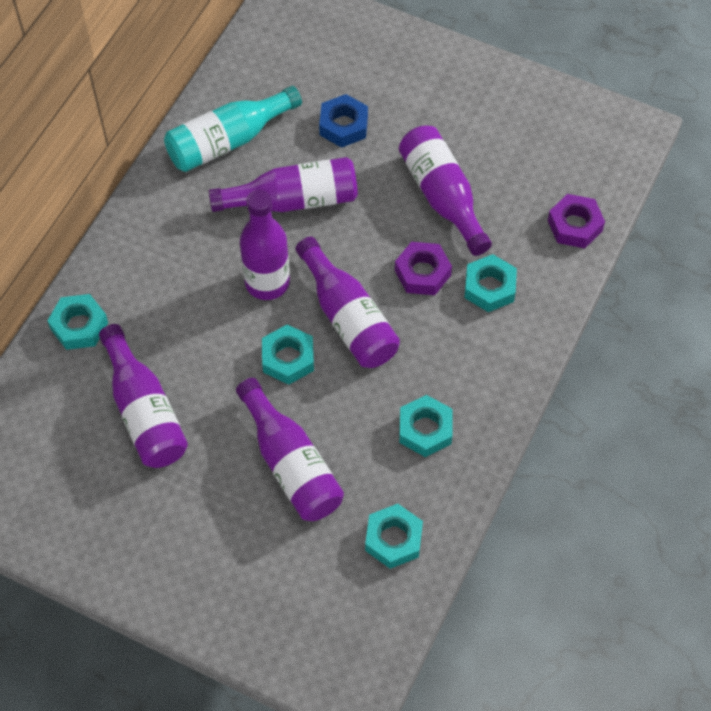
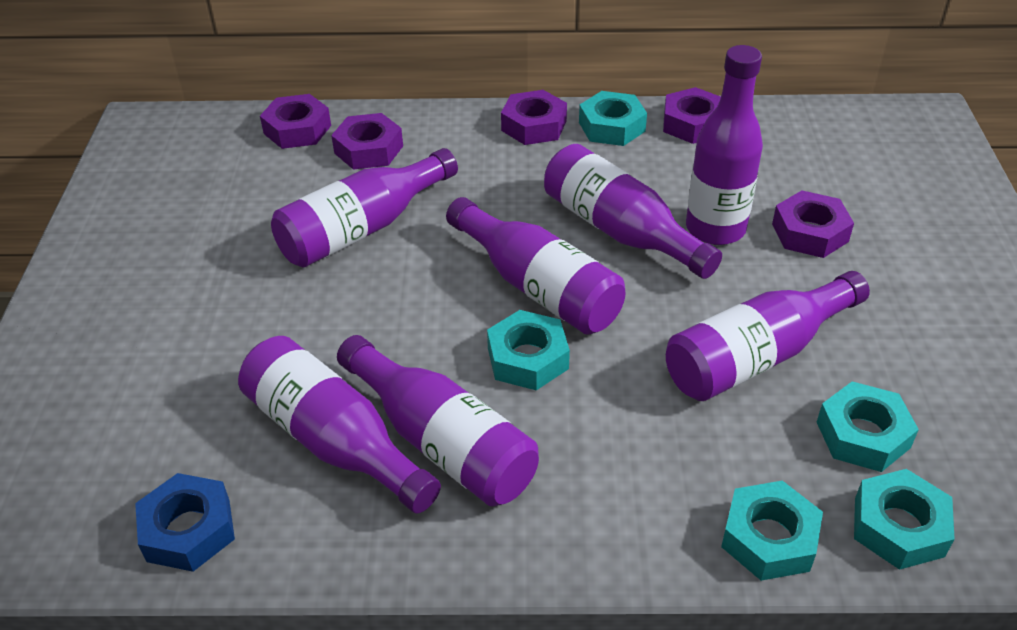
purple bottle: 6 -> 7
purple nut: 2 -> 5
turquoise bottle: 1 -> 0

